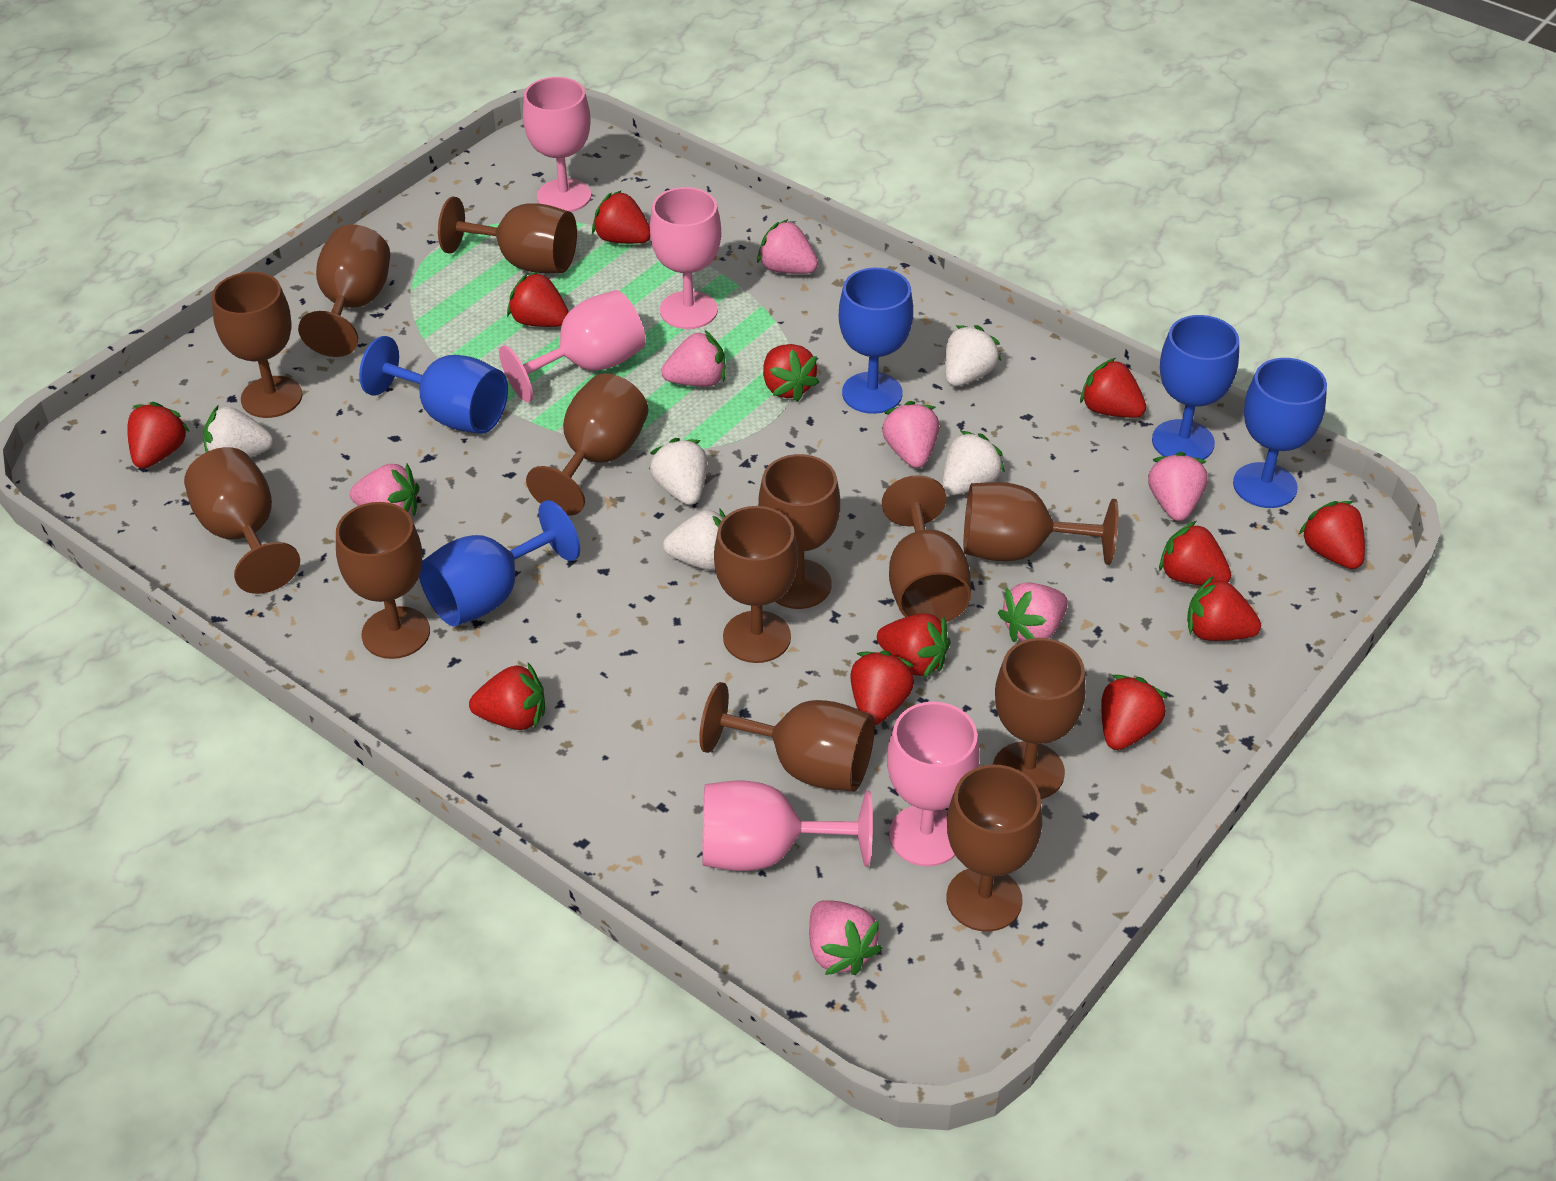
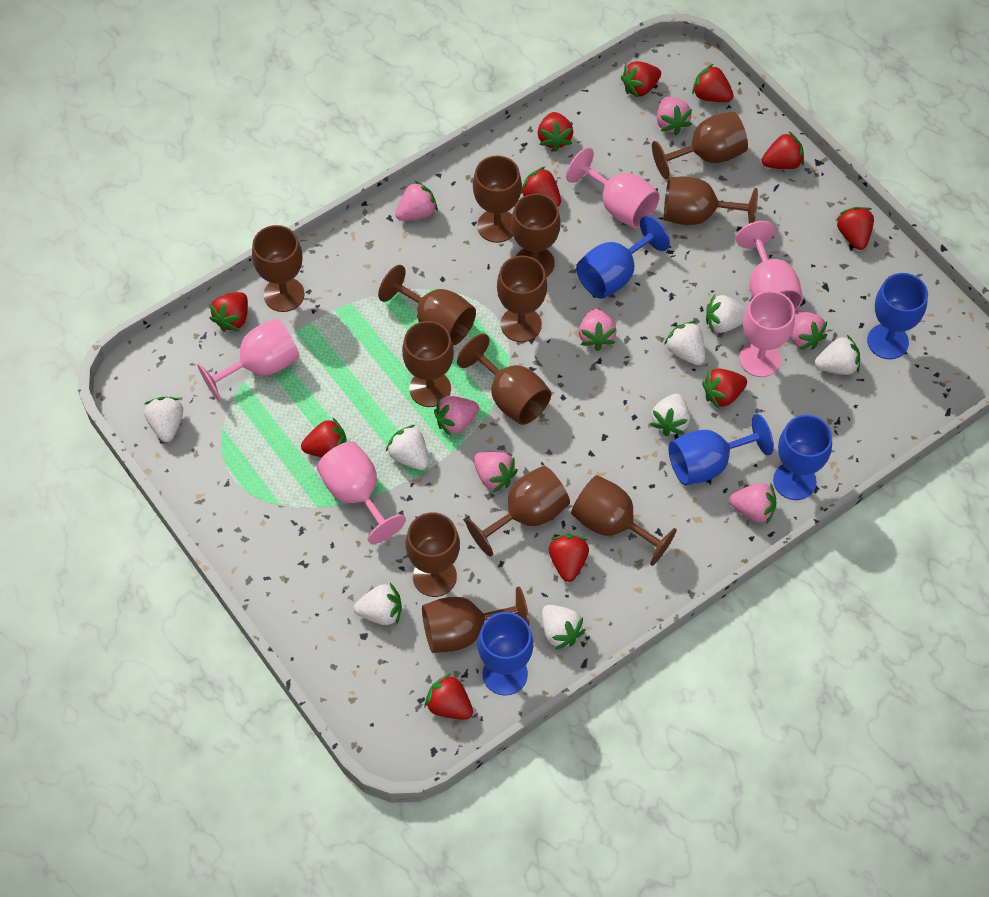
red strawberry: 12 -> 11
white strawberry: 5 -> 8

